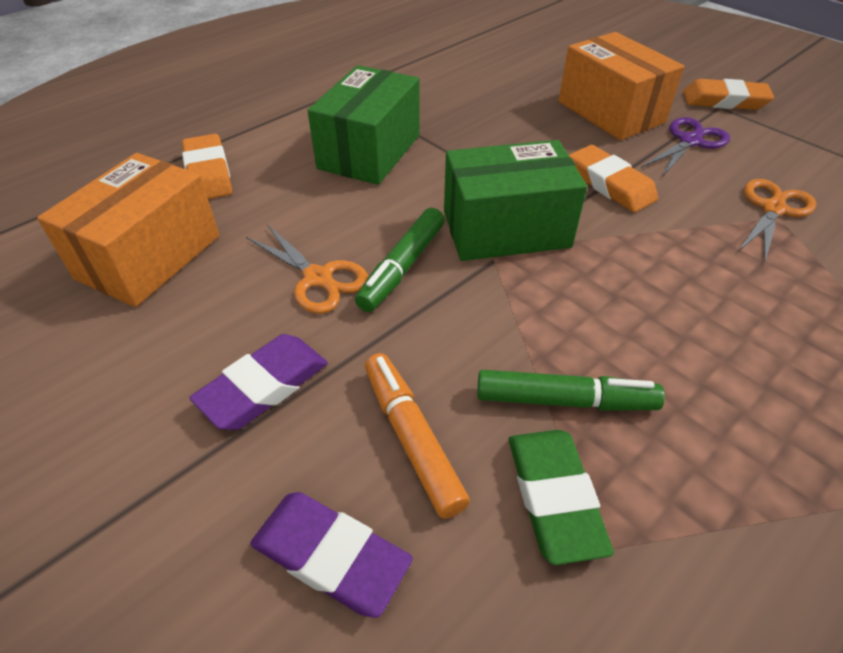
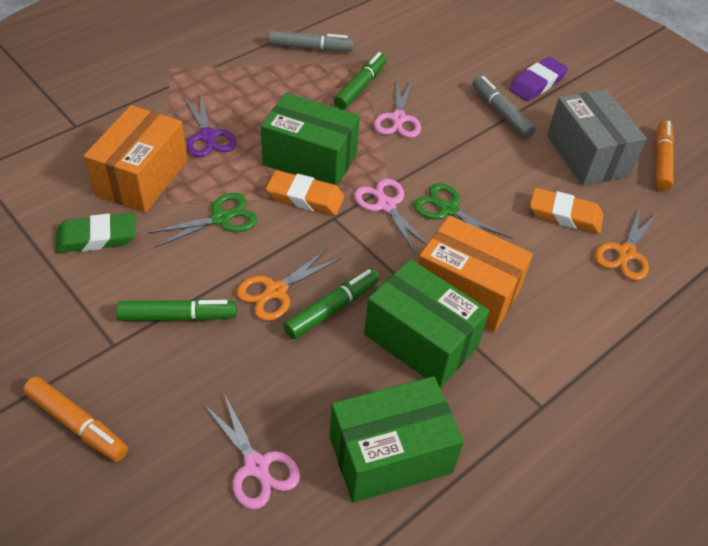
green box: 2 -> 3
green marker: 2 -> 3
green scissors: 0 -> 2
grey box: 0 -> 1
grey marker: 0 -> 2
orange eraser: 3 -> 2
orange marker: 1 -> 2
pink scissors: 0 -> 3
purple eraser: 2 -> 1

